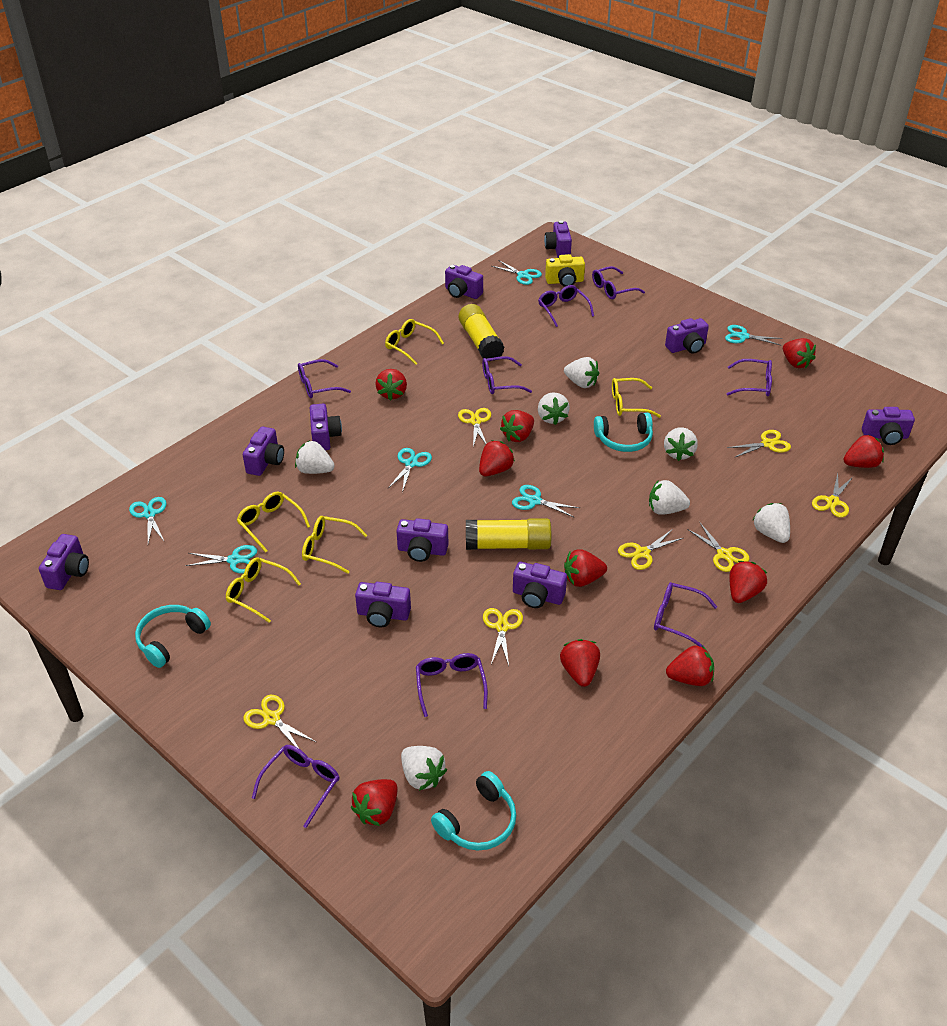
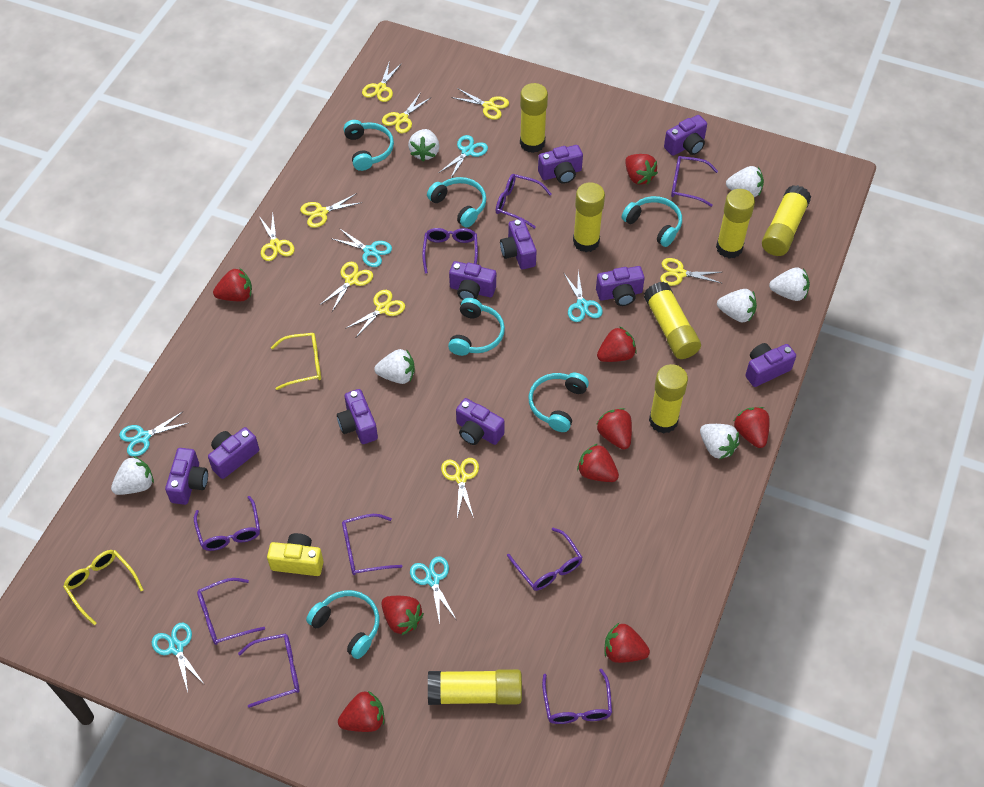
purple glasses: 8 -> 9
red strawberry: 10 -> 9
turquoise headphones: 3 -> 6
yellow glasses: 5 -> 2
yellow glue stick: 2 -> 7
yellow scissors: 7 -> 9

